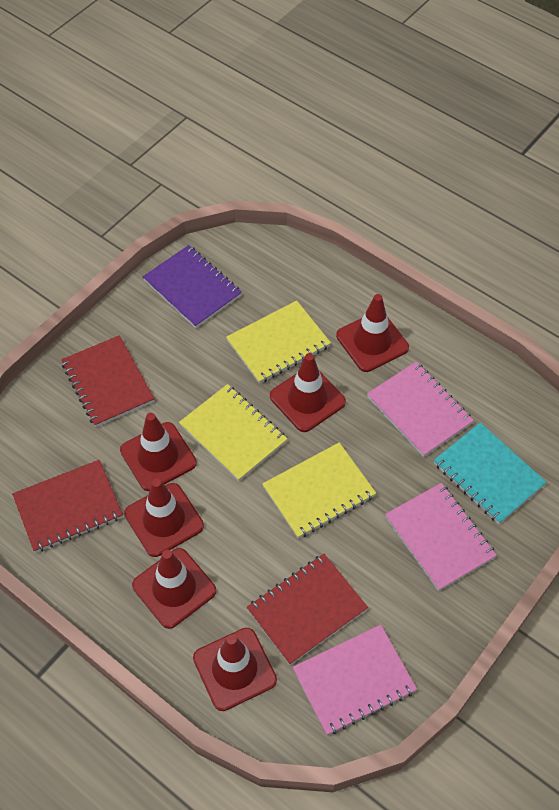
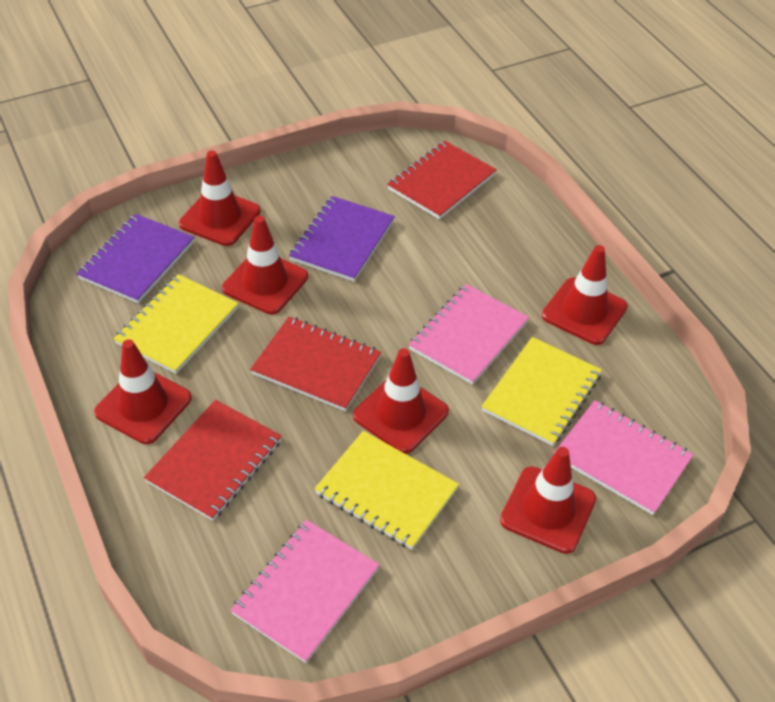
purple notebook: 1 -> 2
turquoise notebook: 1 -> 0

